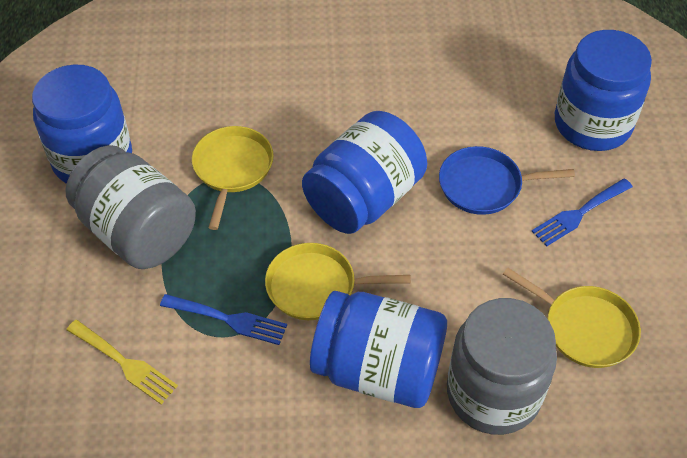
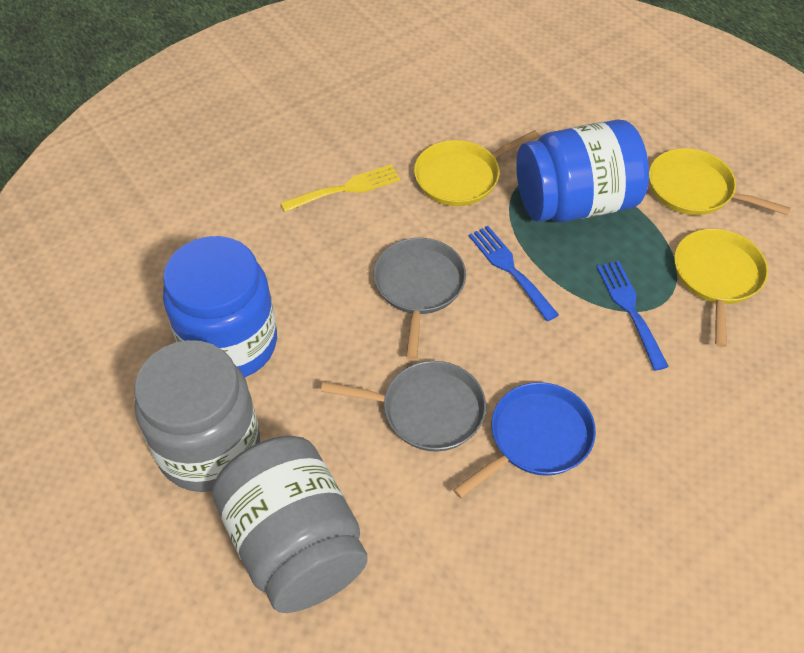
blue jar: 4 -> 2
grey pan: 0 -> 2

